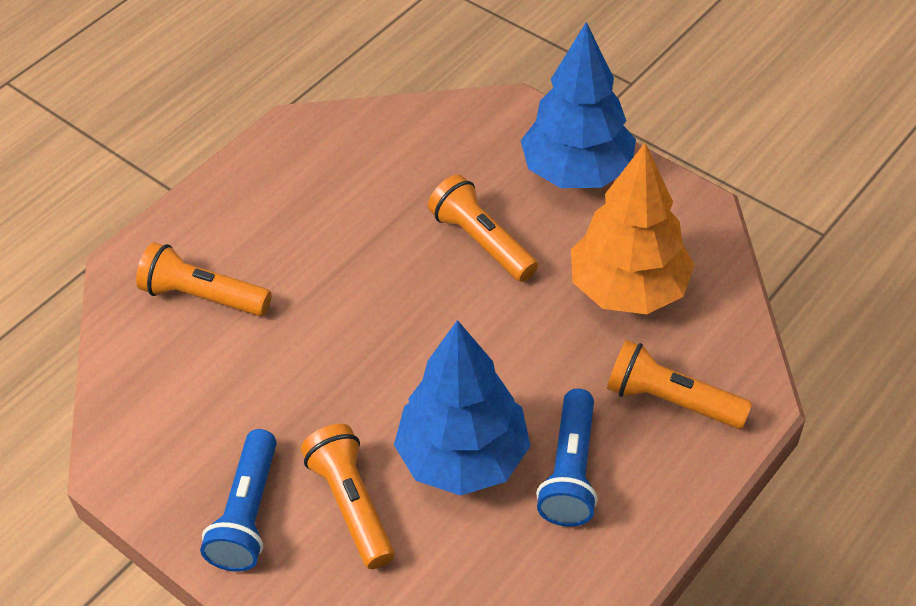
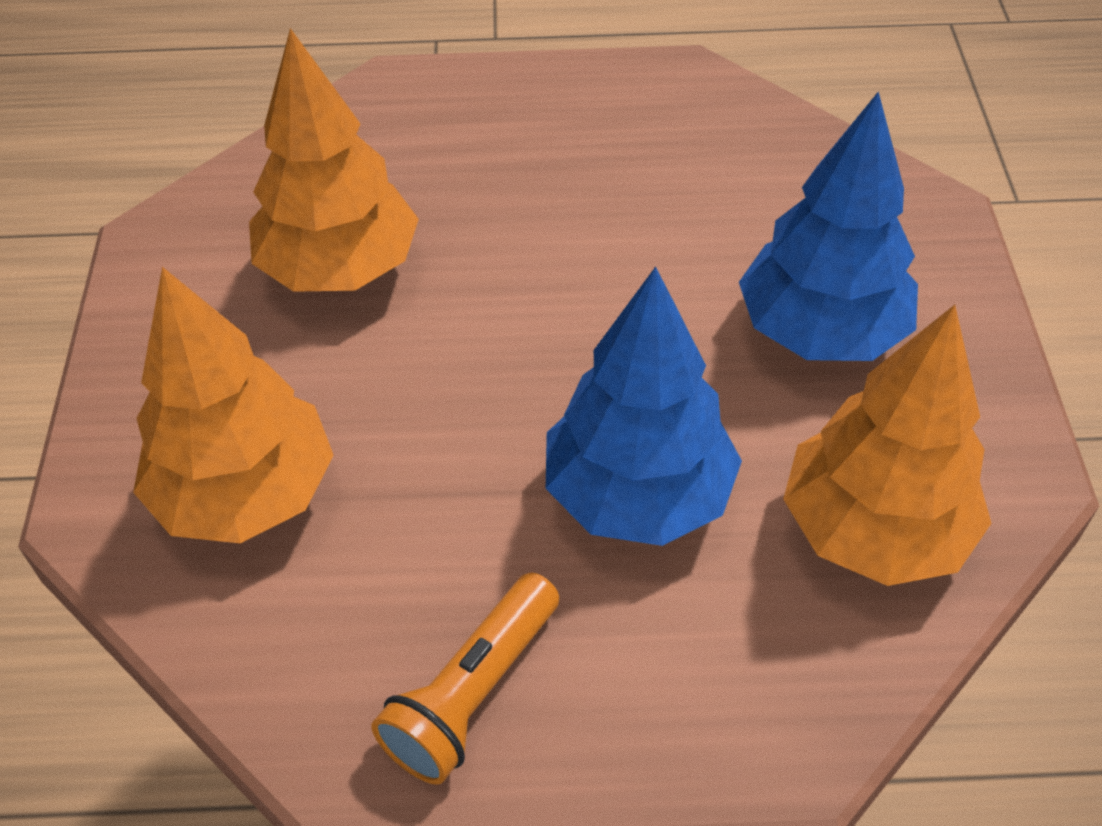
blue flashlight: 2 -> 0
orange flashlight: 4 -> 1
orange tree: 1 -> 3

